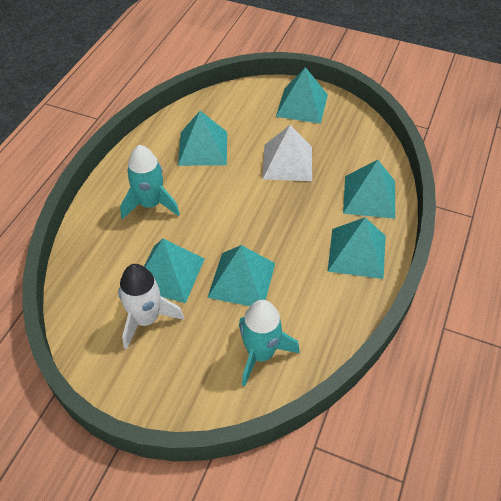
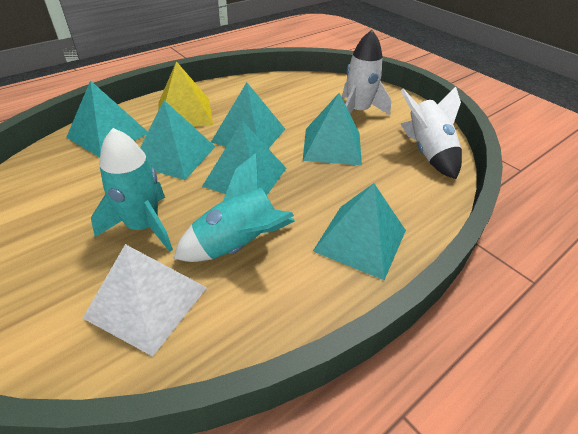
white rocket: 1 -> 2
yellow pyramid: 0 -> 1

